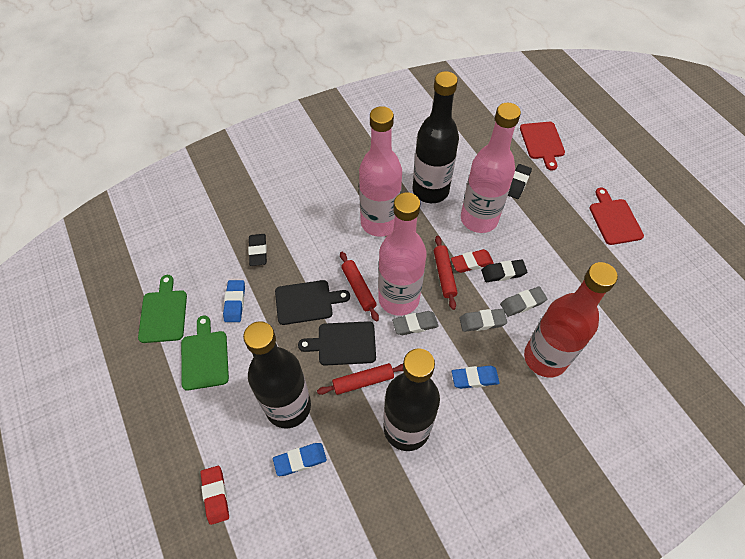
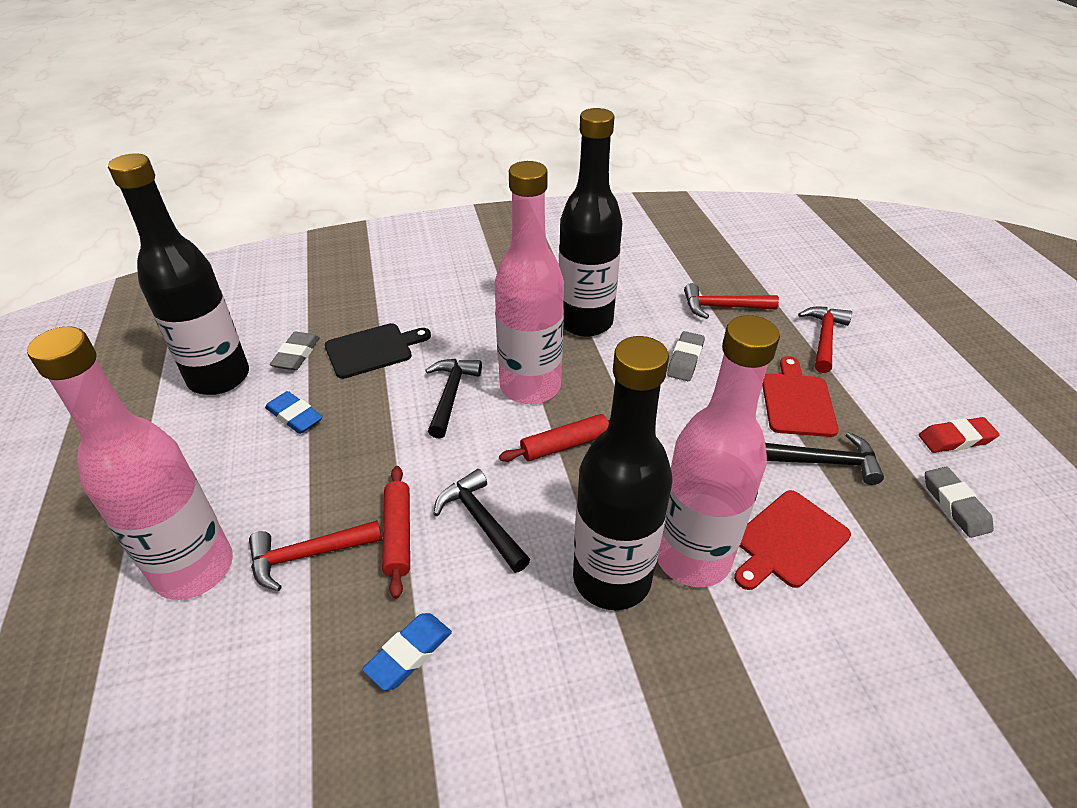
black cutting board: 2 -> 1
black eraser: 3 -> 0
black hammer: 0 -> 3
blue eraser: 3 -> 2
green cutting board: 2 -> 0
red bottle: 1 -> 0
red eraser: 2 -> 1
red hammer: 0 -> 3
red rolling pin: 3 -> 2

